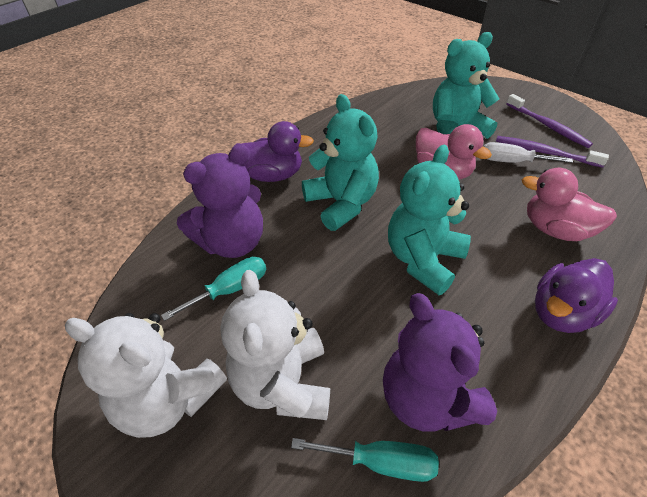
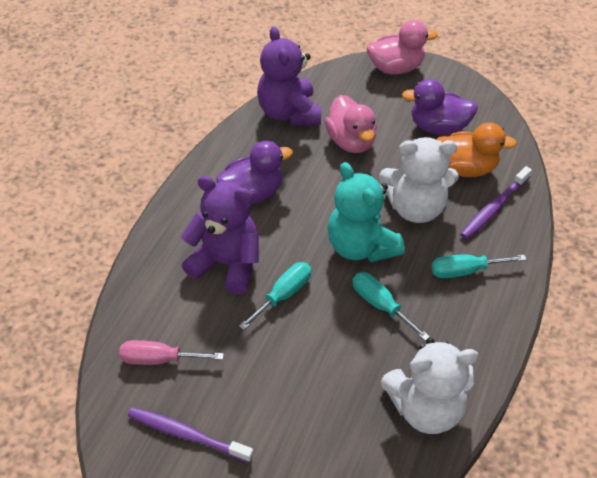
orange duck: 0 -> 1
pink screwdriver: 0 -> 1
turquoise screwdriver: 2 -> 3
turquoise teddy bear: 3 -> 1
white screwdriver: 1 -> 0

